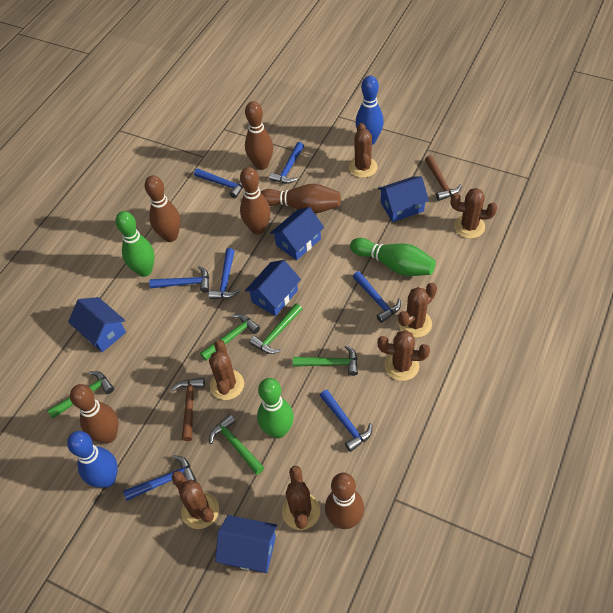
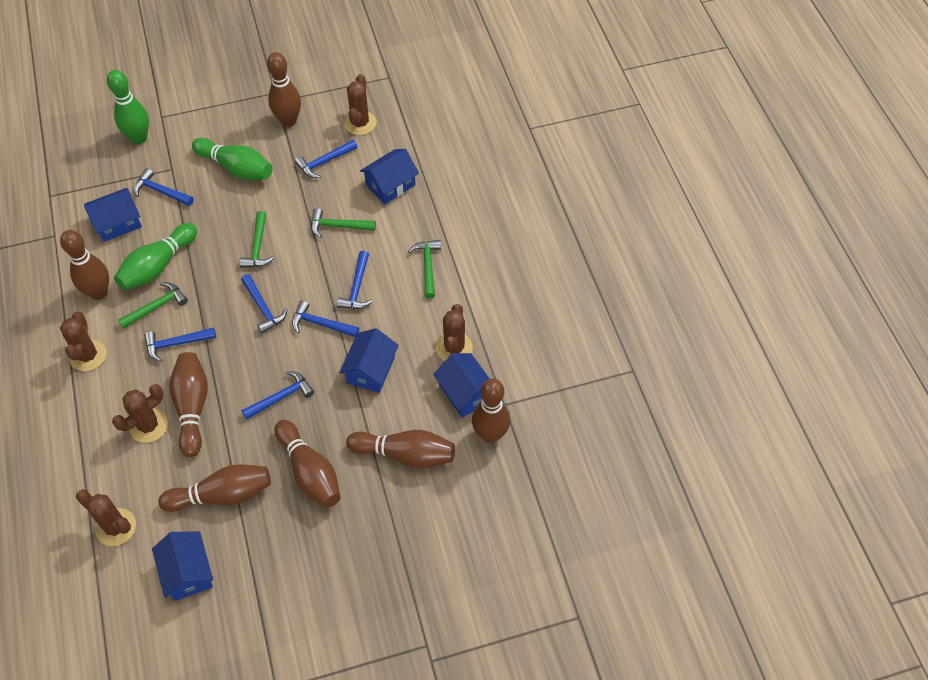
blue bowling pin: 2 -> 0
brown bowling pin: 6 -> 7
brown cactus: 7 -> 5
brown hammer: 2 -> 0
green hammer: 5 -> 4

